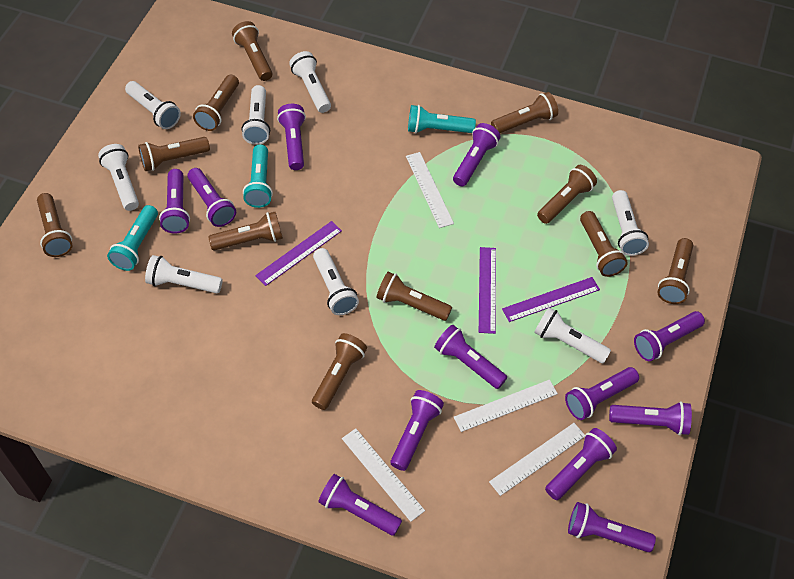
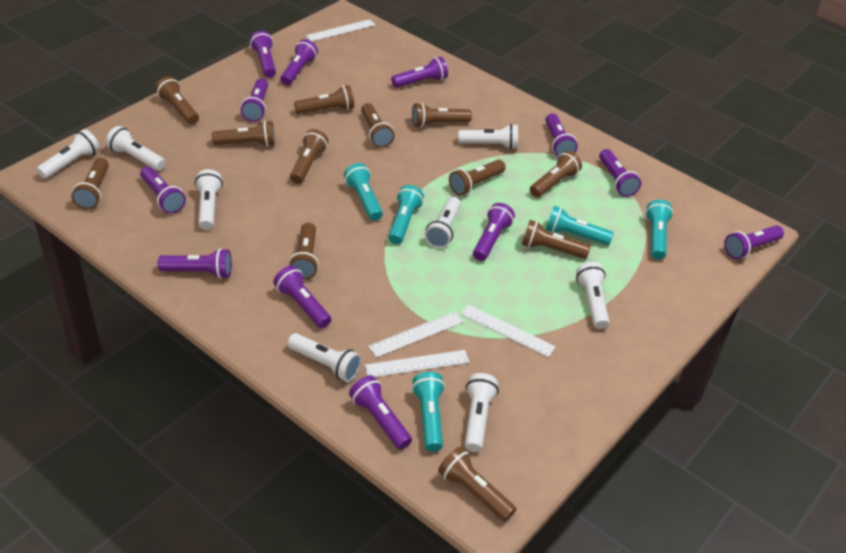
brown flashlight: 11 -> 12
purple ruler: 3 -> 0
turquoise flashlight: 3 -> 5

